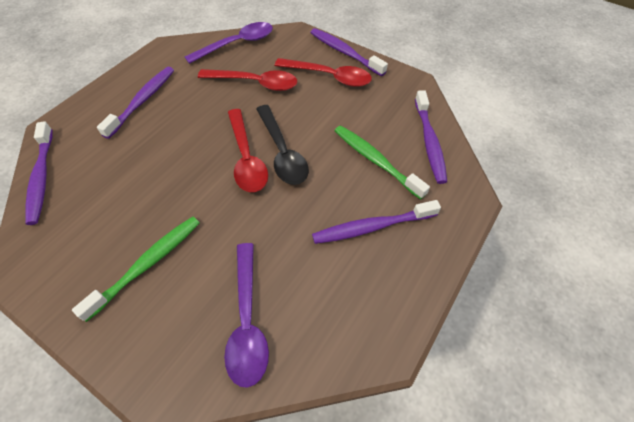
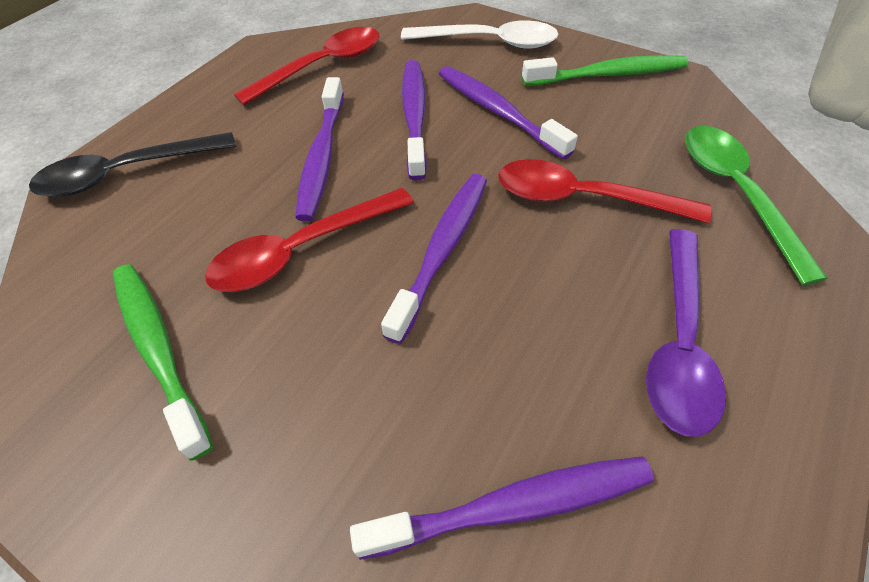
green spoon: 0 -> 1
purple spoon: 2 -> 1
white spoon: 0 -> 1

